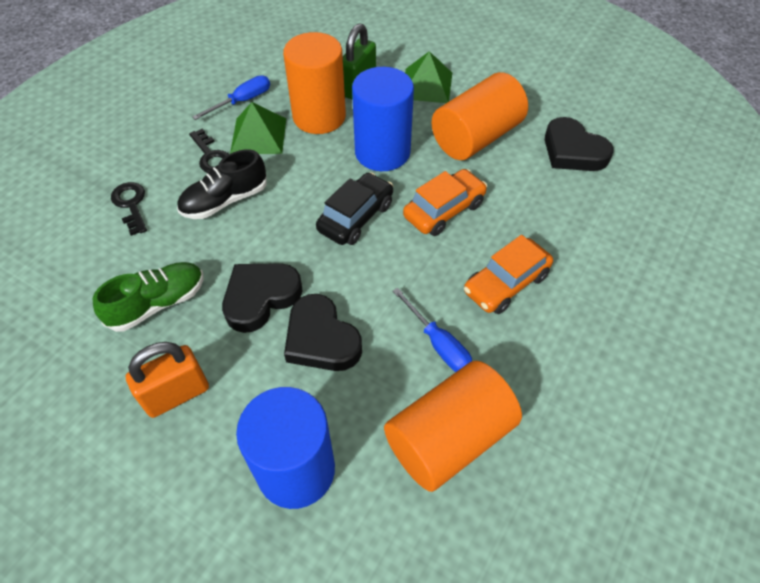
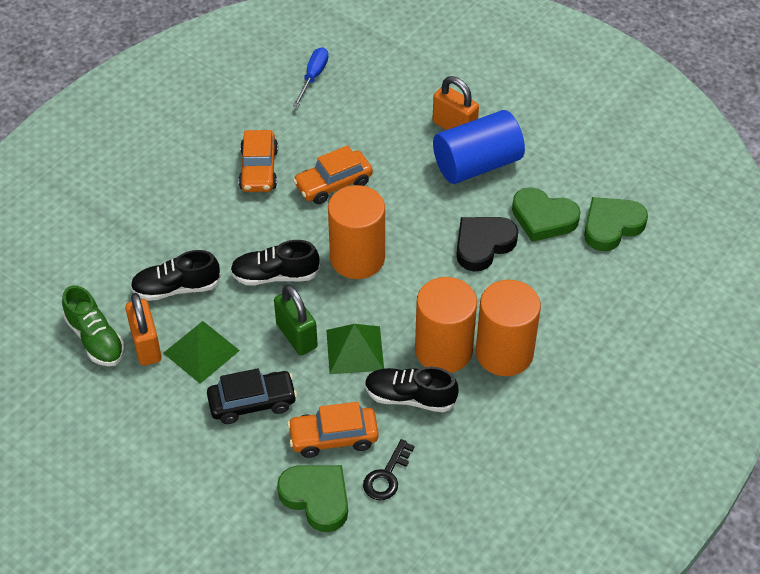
black heart: 3 -> 1
black key: 2 -> 1
black shoe: 1 -> 3
blue cylinder: 2 -> 1
blue screwdriver: 2 -> 1
green heart: 0 -> 3
orange car: 2 -> 3
orange padlock: 1 -> 2

